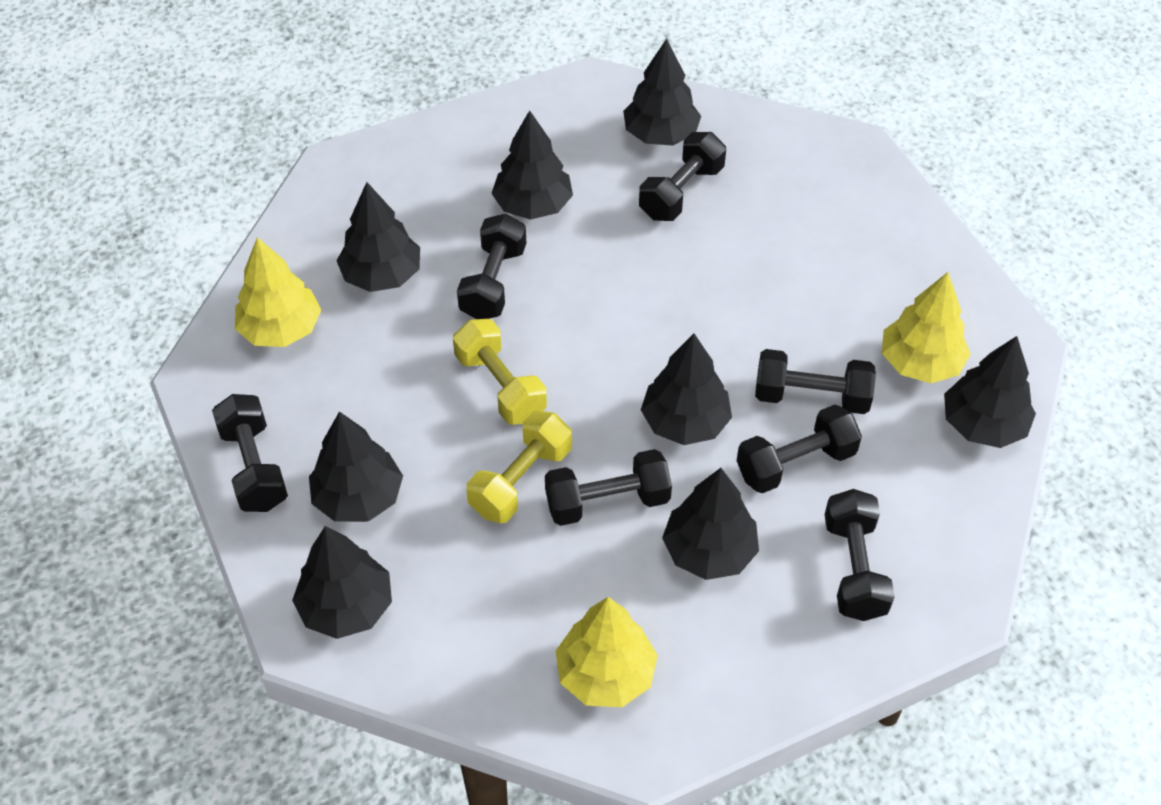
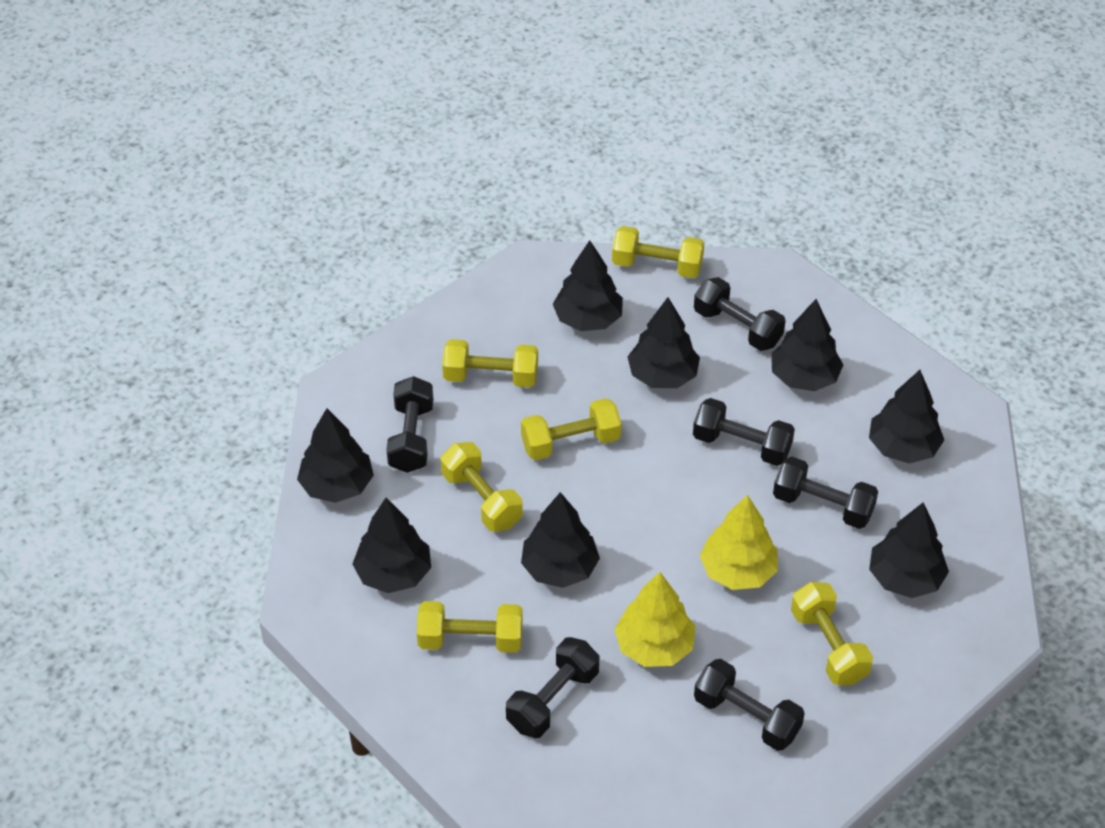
black dumbbell: 7 -> 6
yellow dumbbell: 2 -> 6
yellow tree: 3 -> 2

